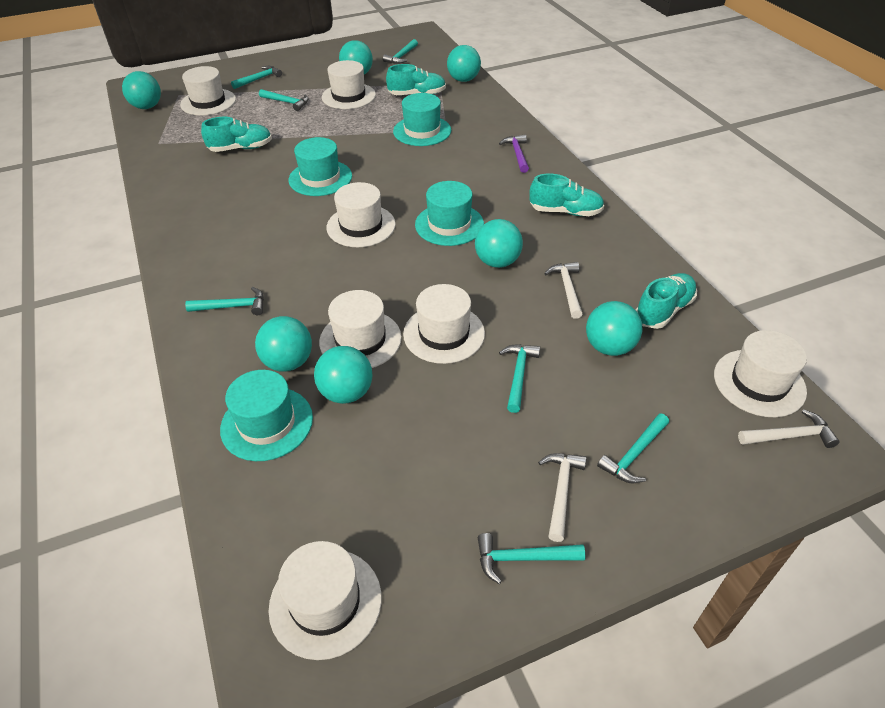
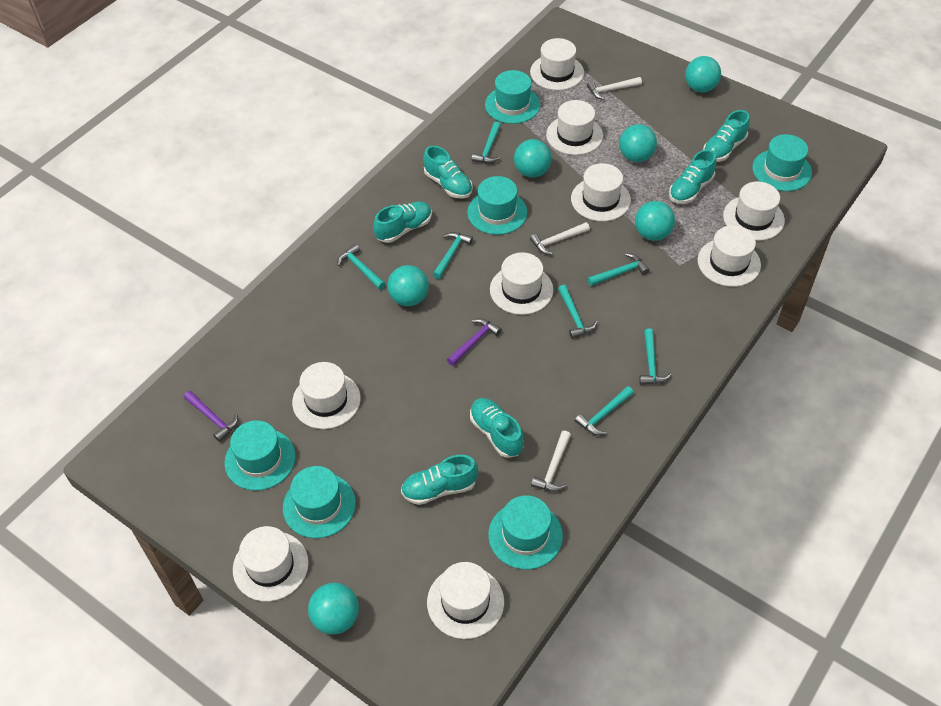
purple hammer: 1 -> 2
turquoise ball: 7 -> 6
turquoise hat: 4 -> 6
turquoise shoe: 4 -> 6
white hat: 7 -> 9

